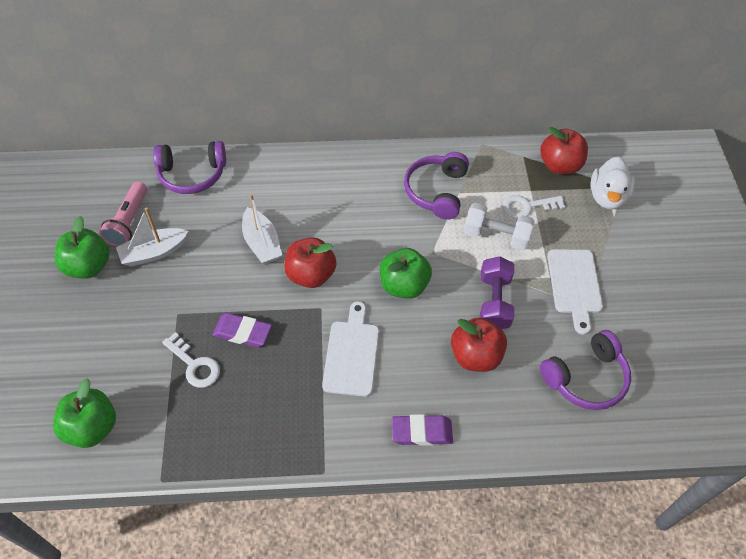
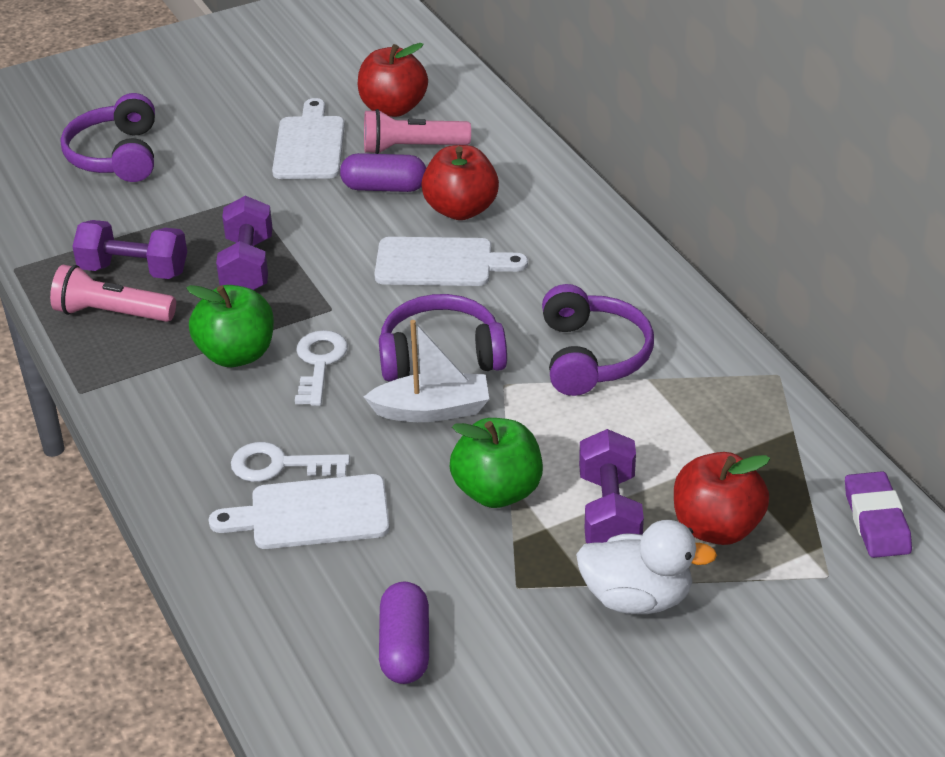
green apple: 3 -> 2
pink flashlight: 1 -> 2
purple capsule: 0 -> 2
purple dumbbell: 1 -> 3
purple eraser: 2 -> 1
white boat: 2 -> 1
white cutting board: 2 -> 3
white dumbbell: 1 -> 0

